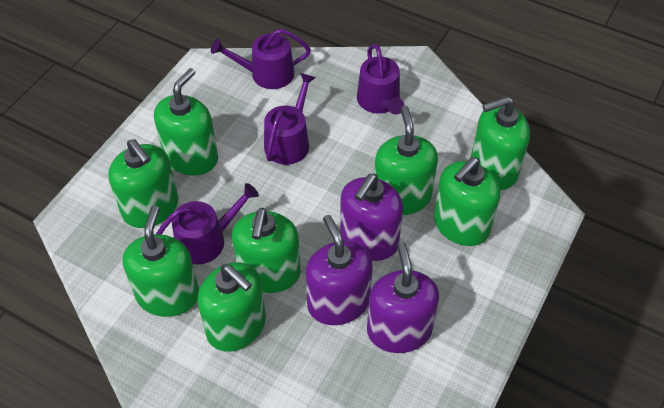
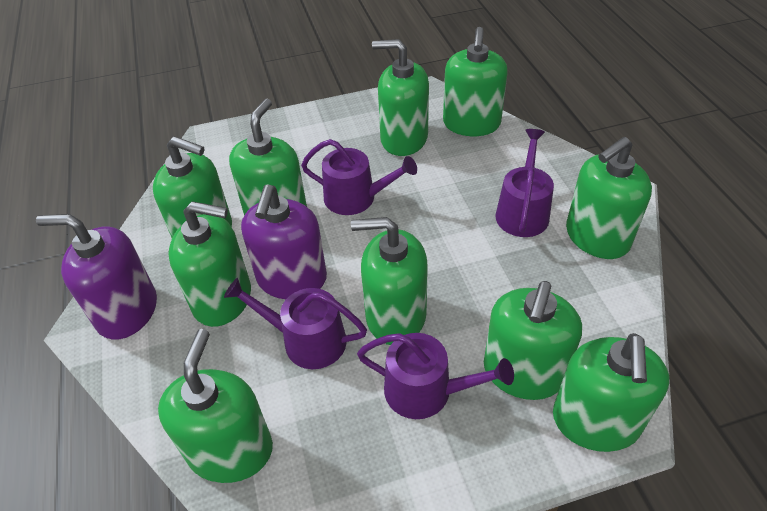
green soap dispenser: 8 -> 10
purple soap dispenser: 3 -> 2

